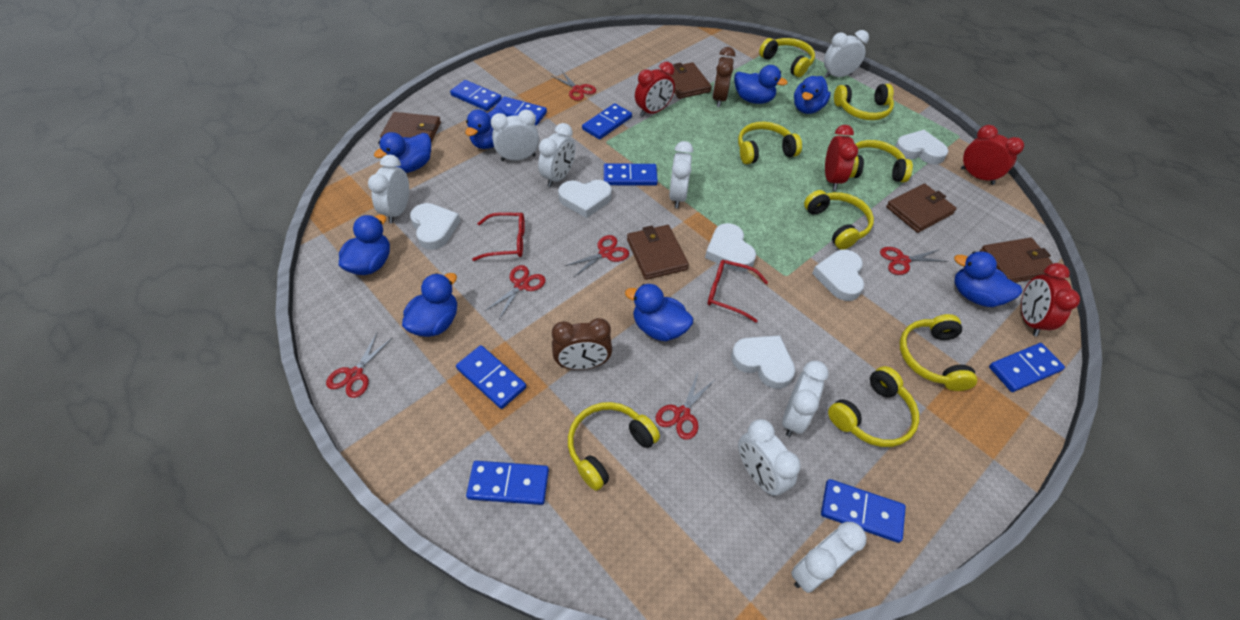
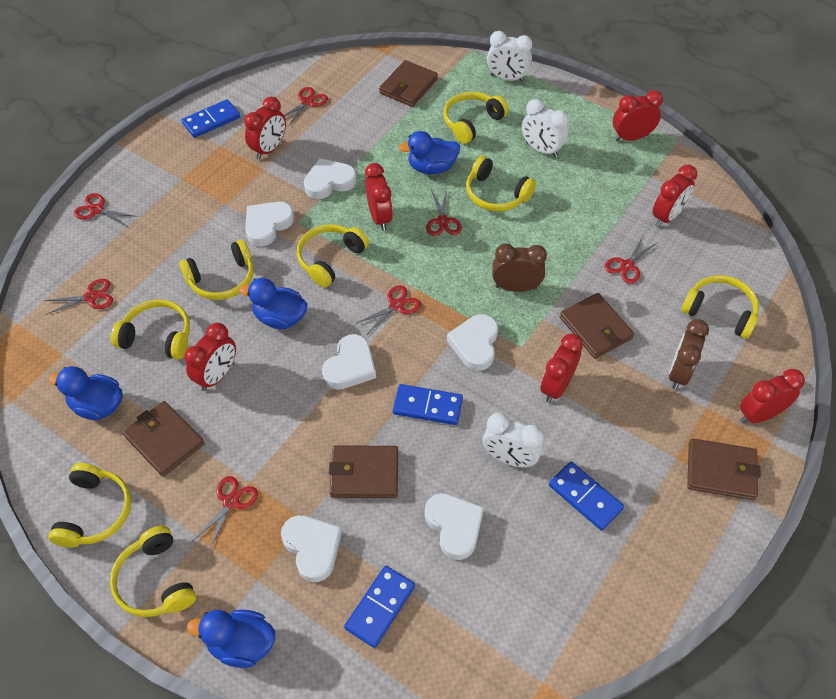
blue domino: 8 -> 4
blue duck: 8 -> 4
red clock: 4 -> 7
red glasses: 2 -> 0
red scissors: 6 -> 7
white clock: 8 -> 3

